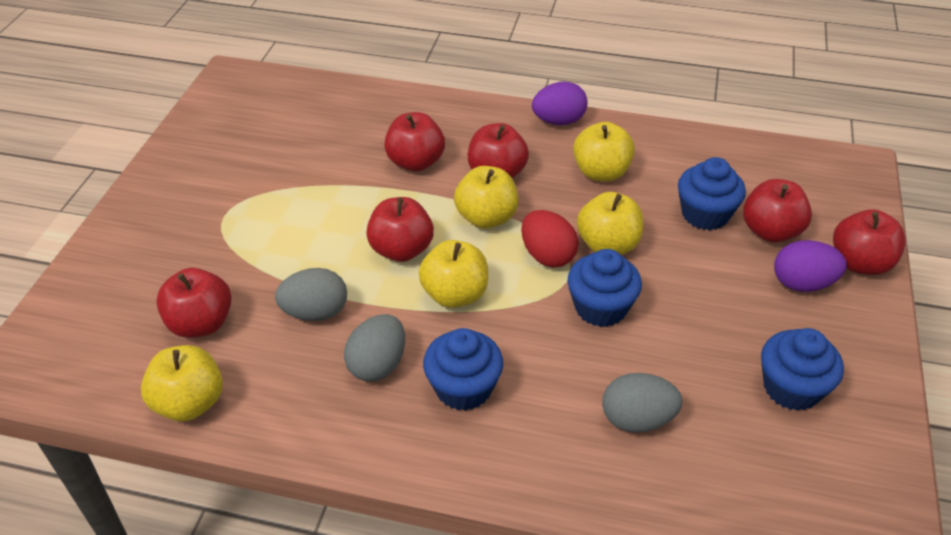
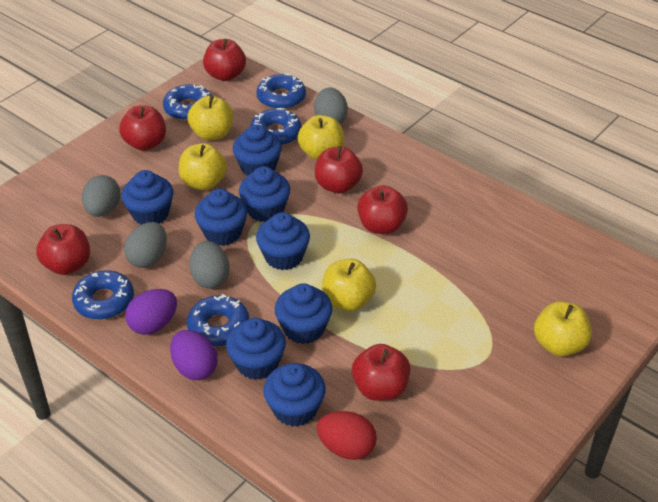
blue cupcake: 4 -> 8
blue donut: 0 -> 5
grey egg: 3 -> 4

